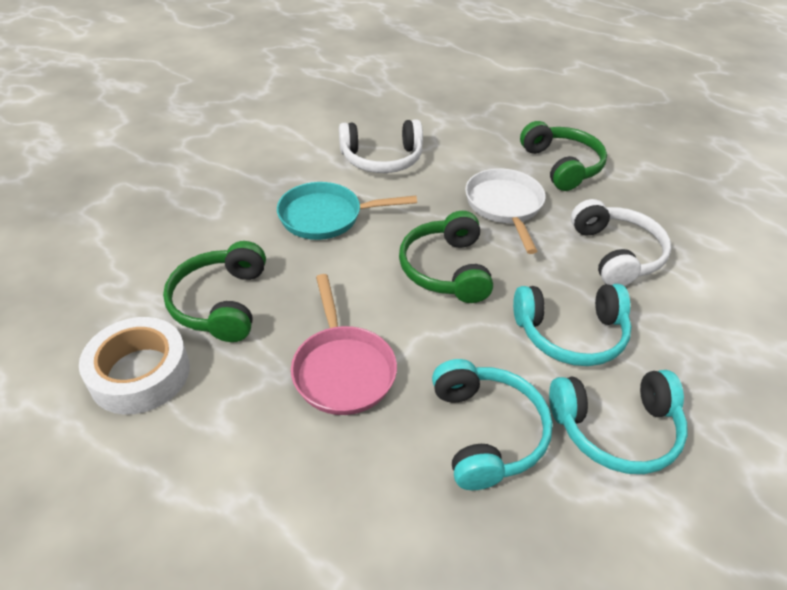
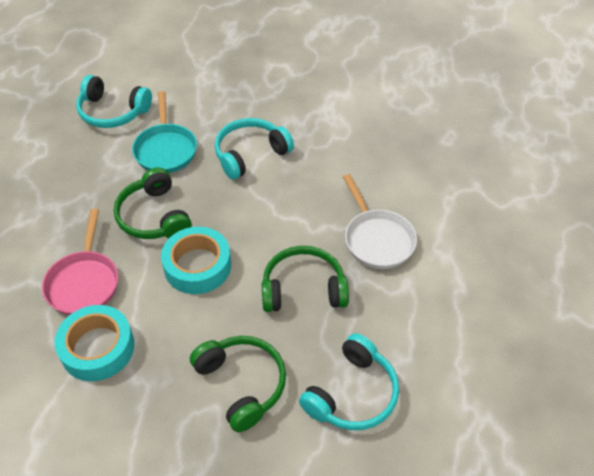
turquoise tape: 0 -> 2
white headphones: 2 -> 0
white tape: 1 -> 0

